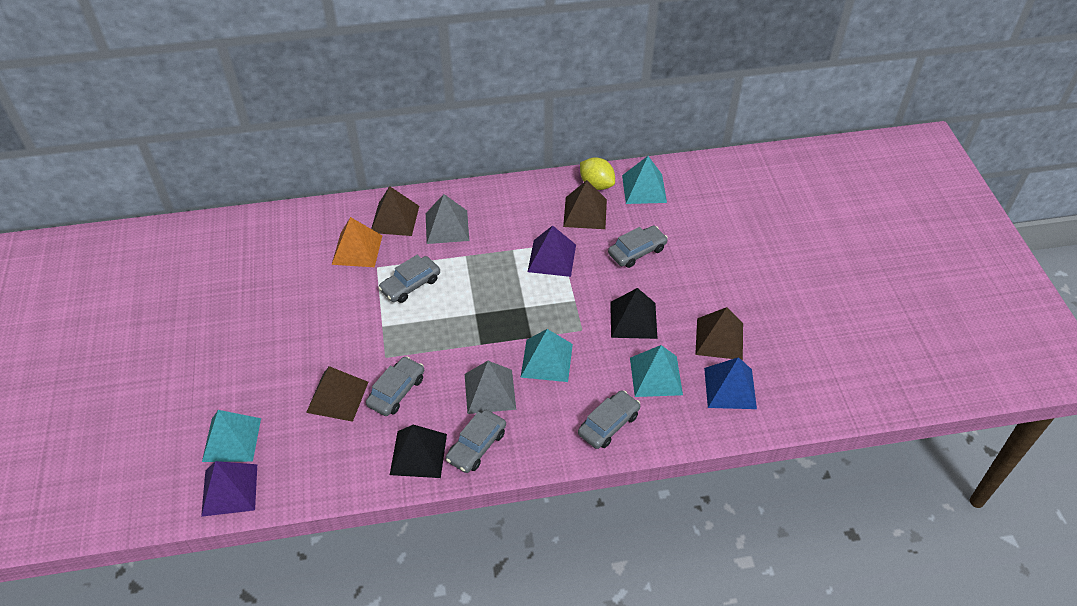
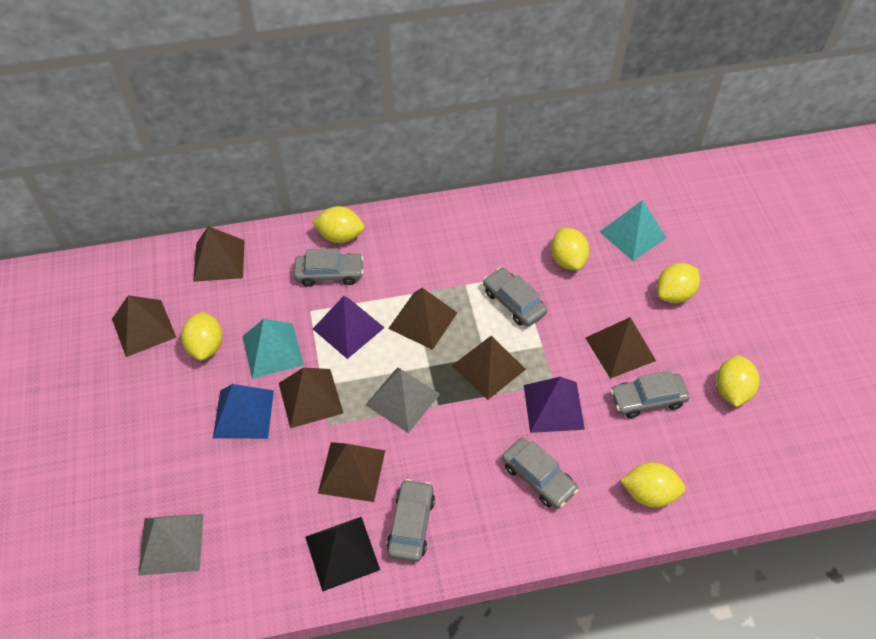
black pyramid: 2 -> 1
brown pyramid: 4 -> 7
orange pyramid: 1 -> 0
turquoise pyramid: 4 -> 2
yellow lemon: 1 -> 6

